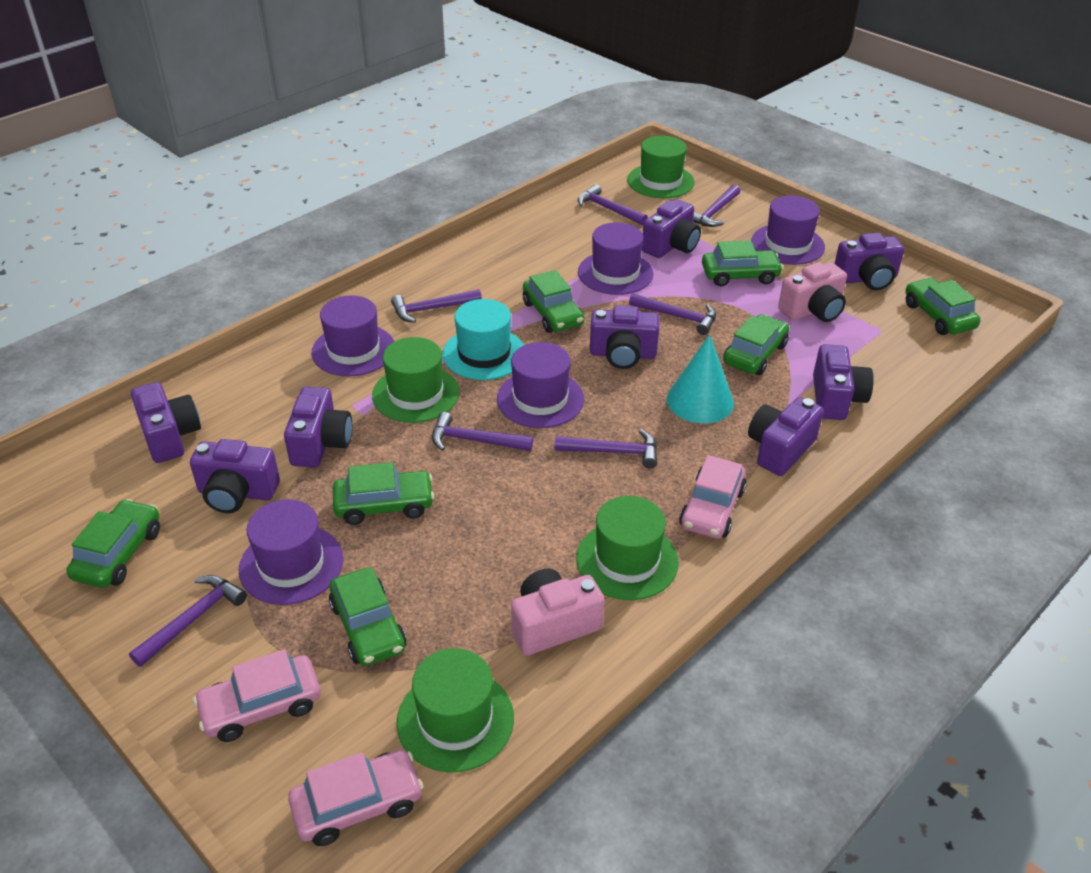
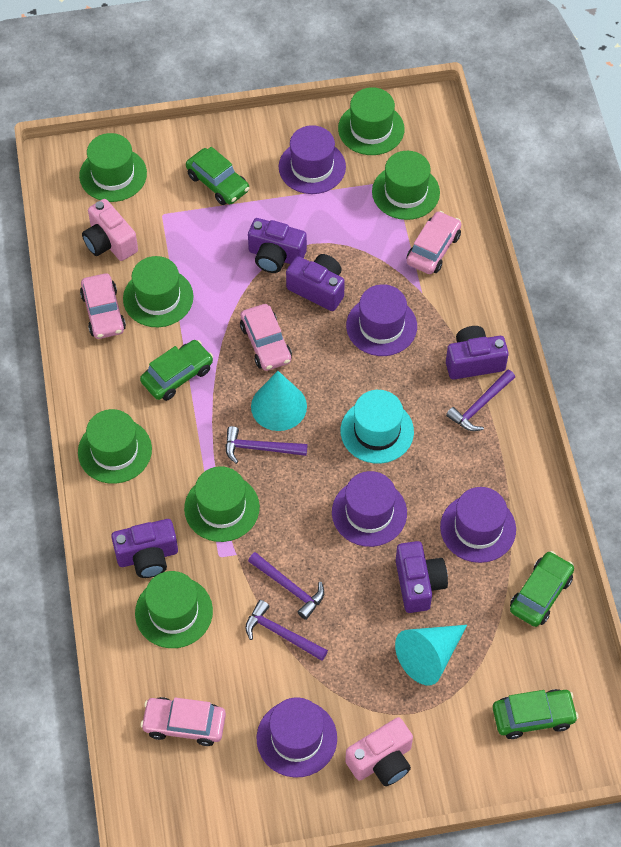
green car: 7 -> 4
green hat: 4 -> 7
pink car: 3 -> 4
purple camera: 8 -> 5
purple hammer: 7 -> 4
turquoise cone: 1 -> 2

